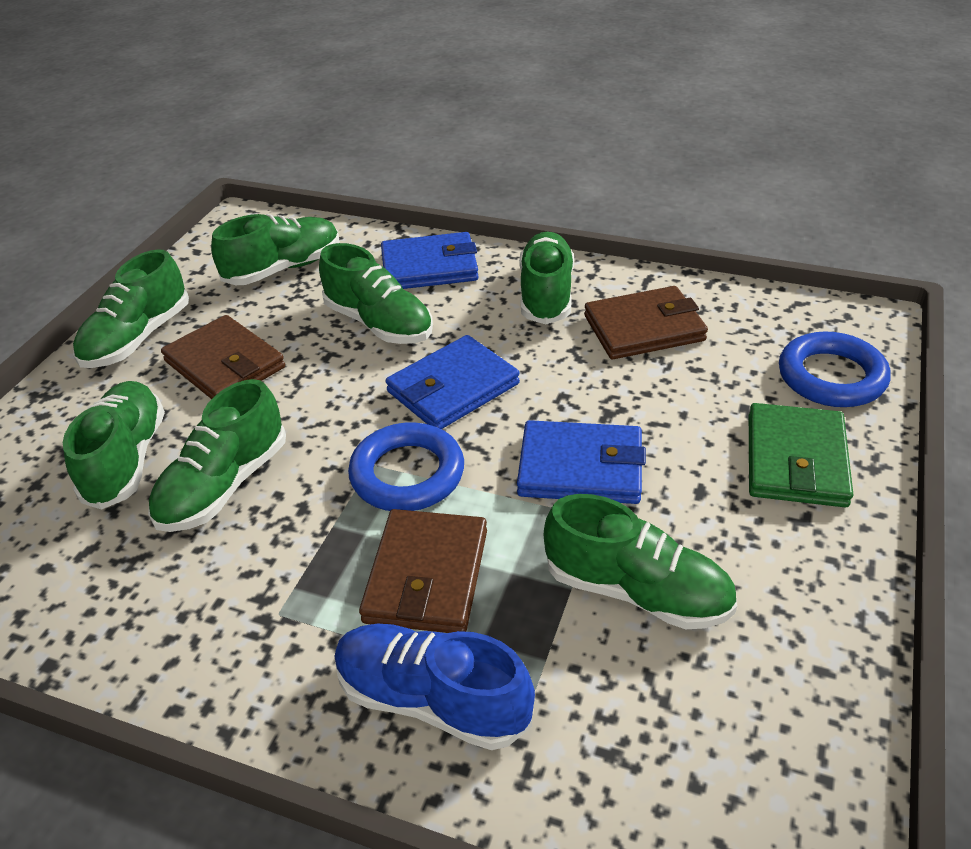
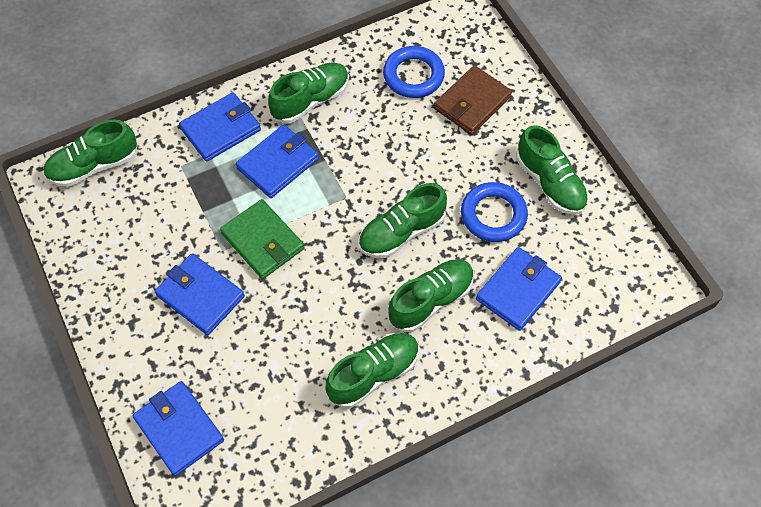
blue shoe: 1 -> 0
blue wallet: 3 -> 5
brown wallet: 3 -> 1
green shoe: 7 -> 6

